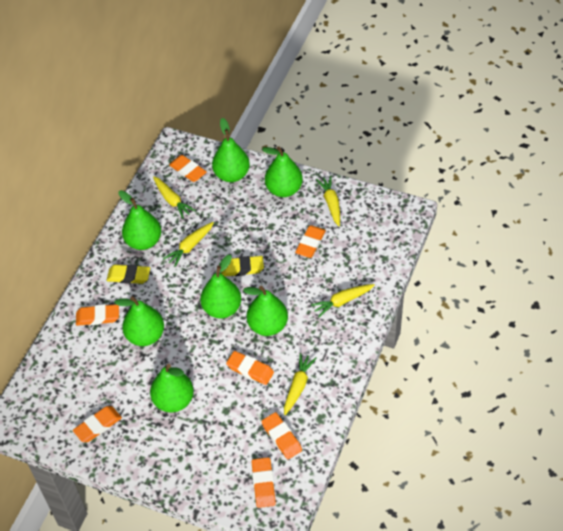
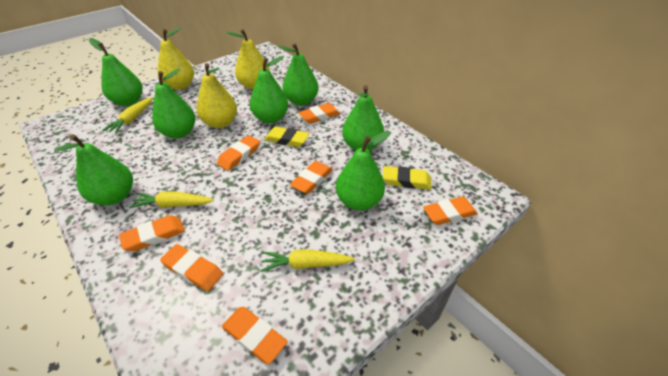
yellow carrot: 5 -> 3
yellow pear: 0 -> 3

